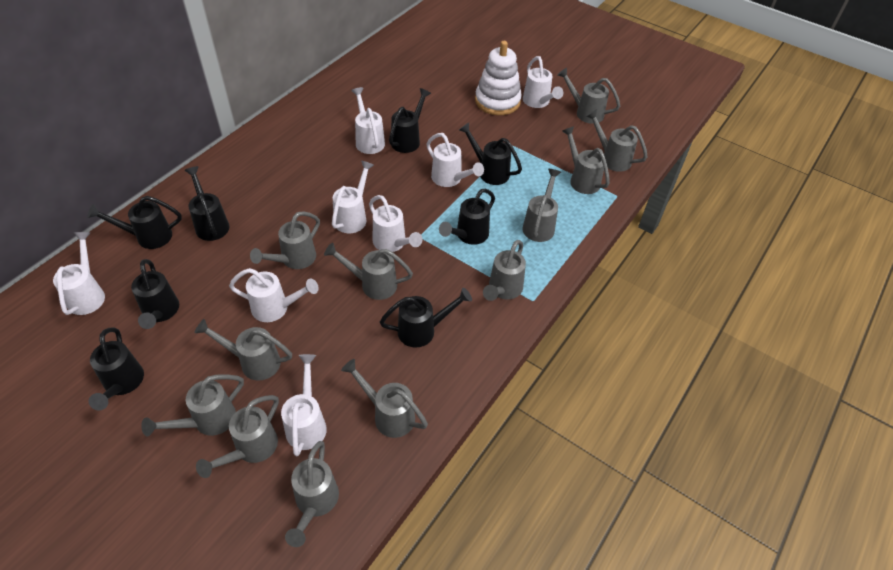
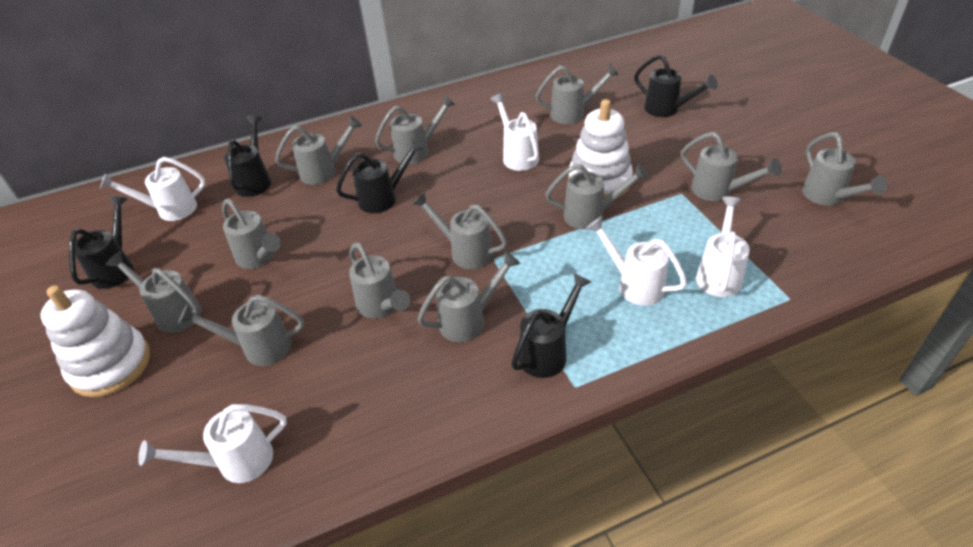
black watering can: 8 -> 5
white stacking toy: 1 -> 2
white watering can: 8 -> 5

